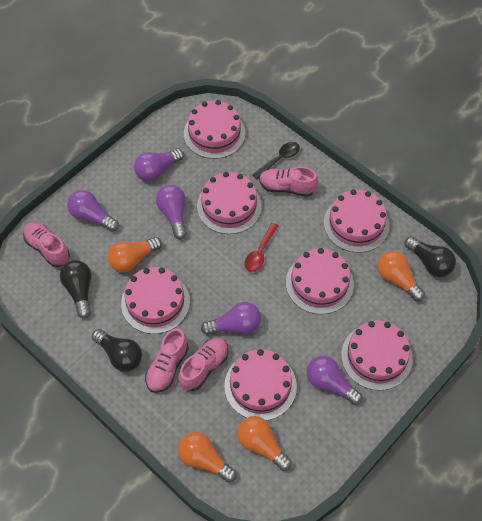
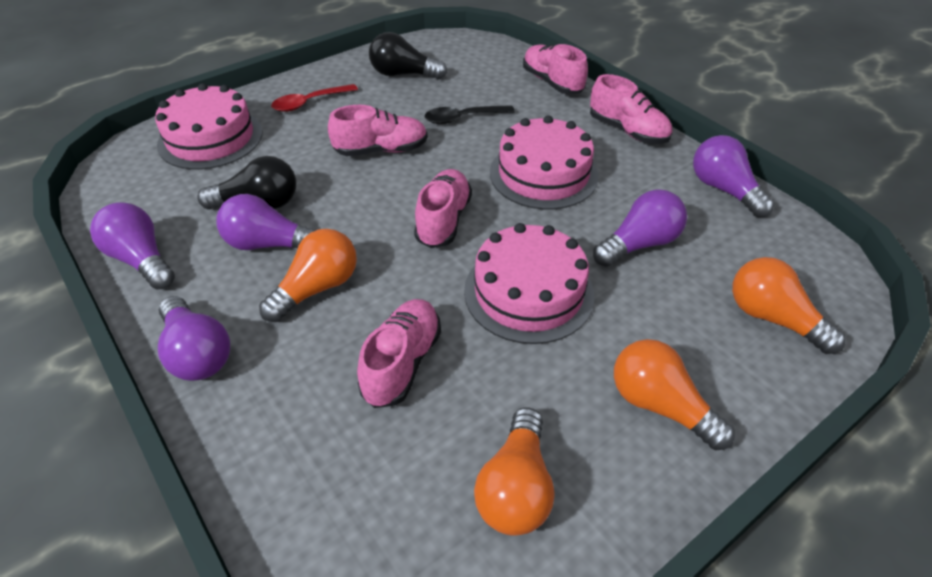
black light bulb: 3 -> 2
pink cake: 7 -> 3
pink shoe: 4 -> 5

